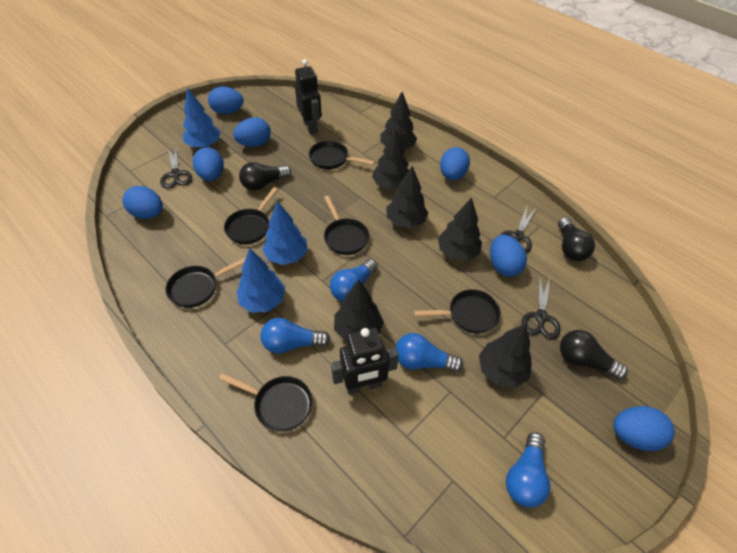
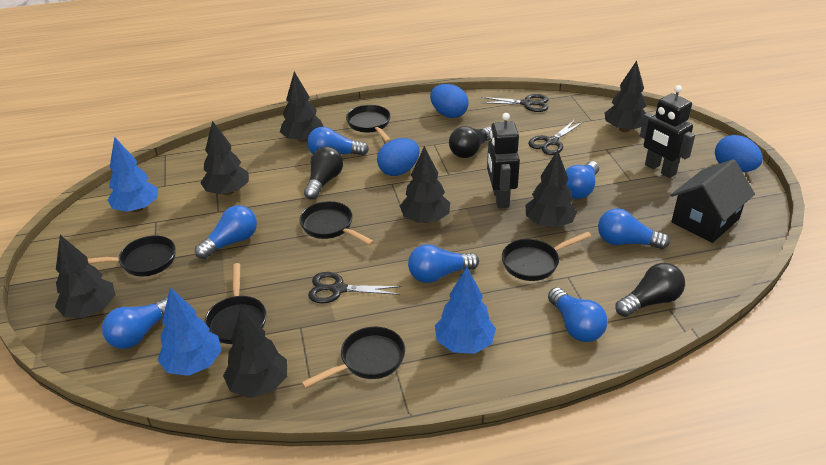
black house: 0 -> 1
black tree: 6 -> 7
blue egg: 7 -> 3
blue light bulb: 4 -> 7

